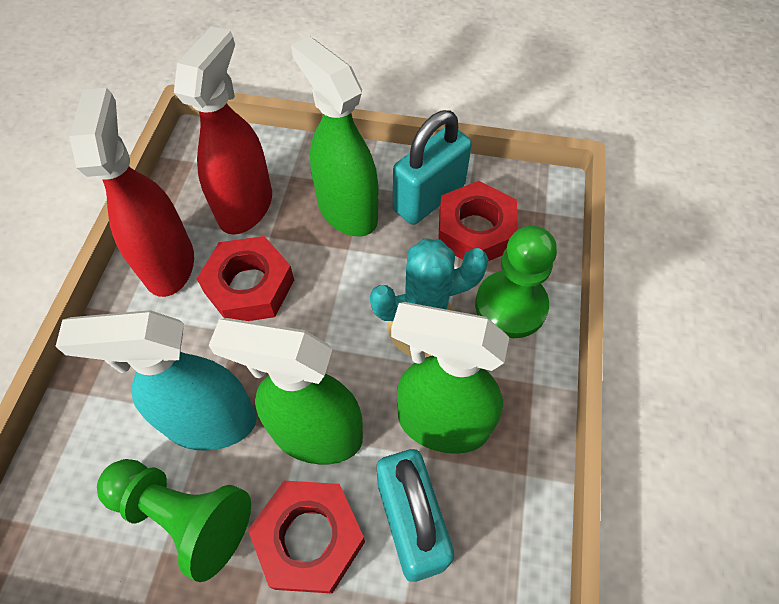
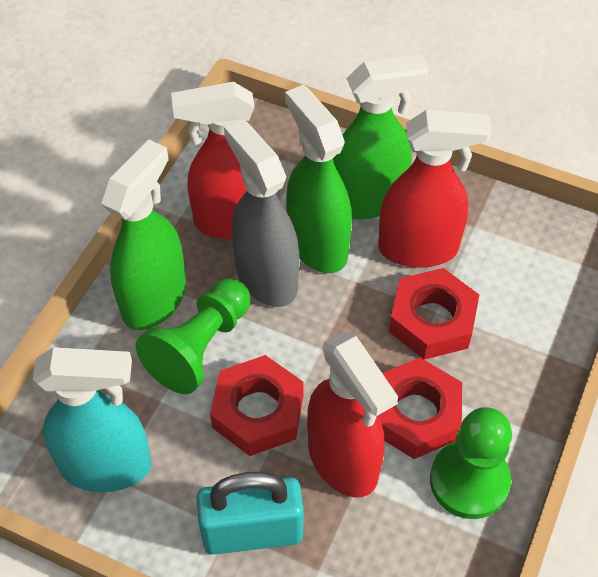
grey spray bottle: 0 -> 1
red spray bottle: 2 -> 3
turquoise cactus: 1 -> 0
turquoise padlock: 2 -> 1

